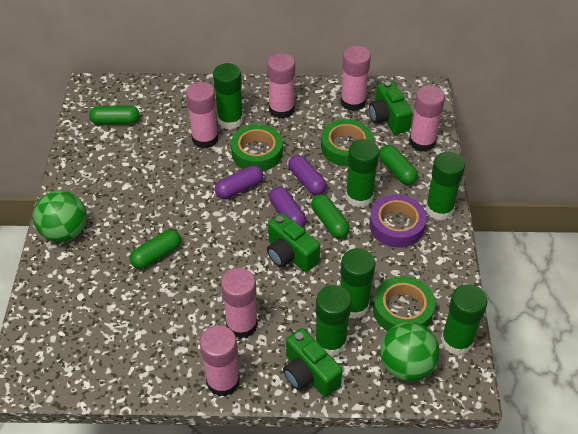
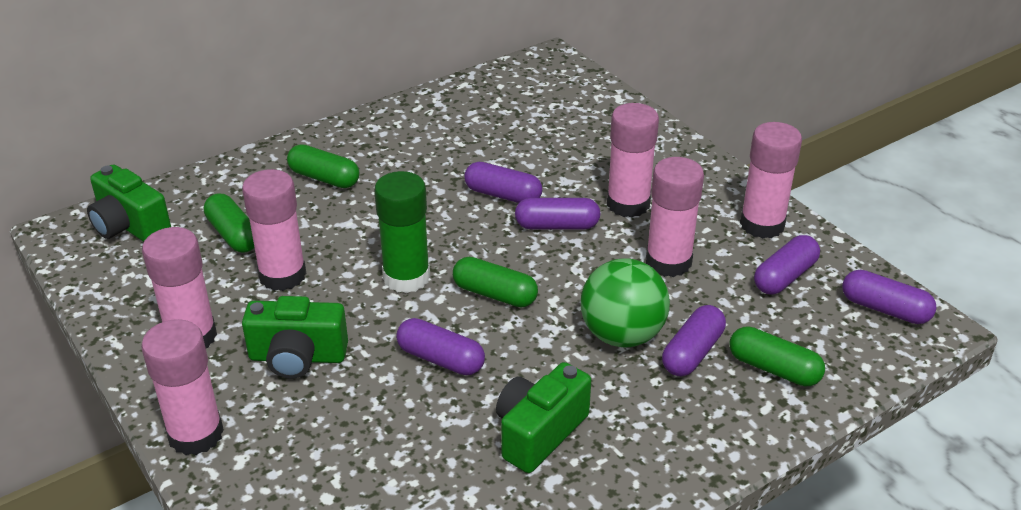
green ball: 2 -> 1
green glue stick: 6 -> 1
green tape: 3 -> 0
purple capsule: 3 -> 6
purple tape: 1 -> 0

